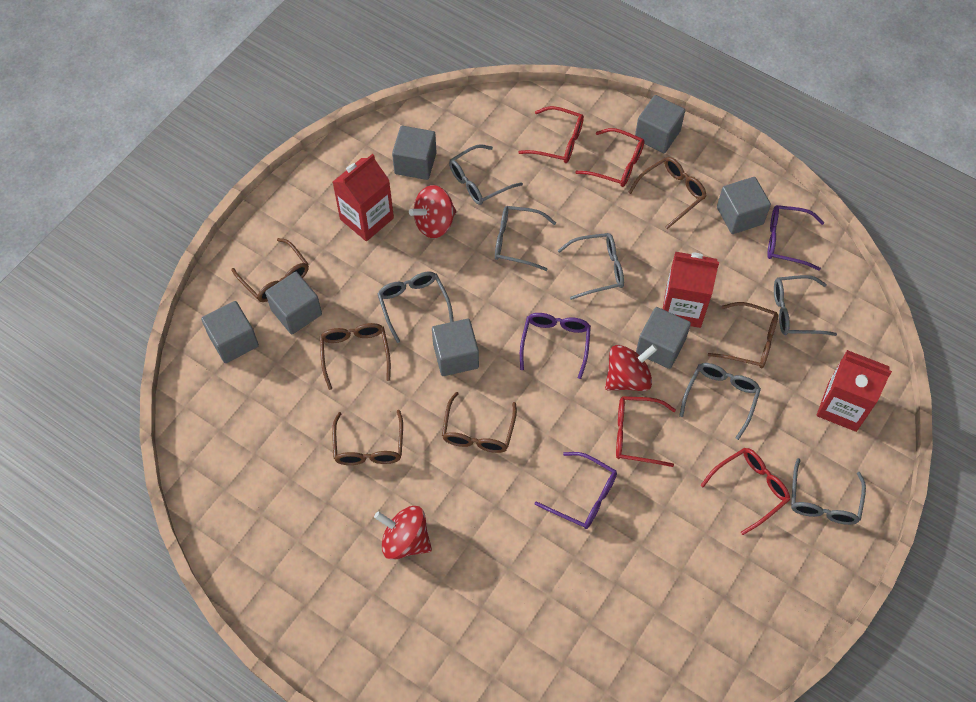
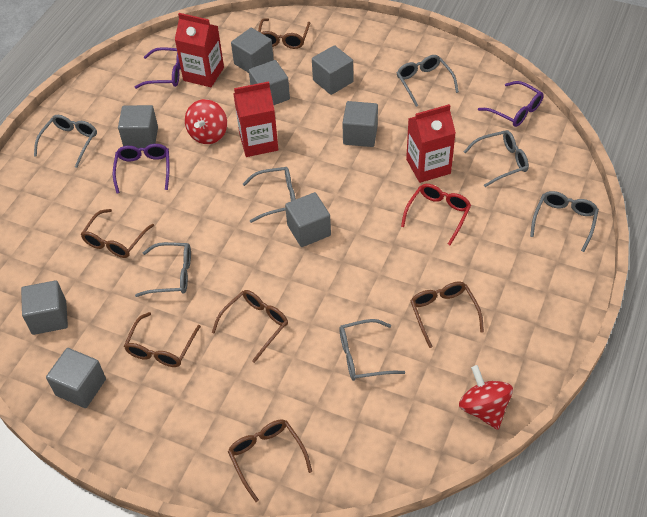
grey cube: 7 -> 8
red glasses: 4 -> 1
red spinning top: 3 -> 2

